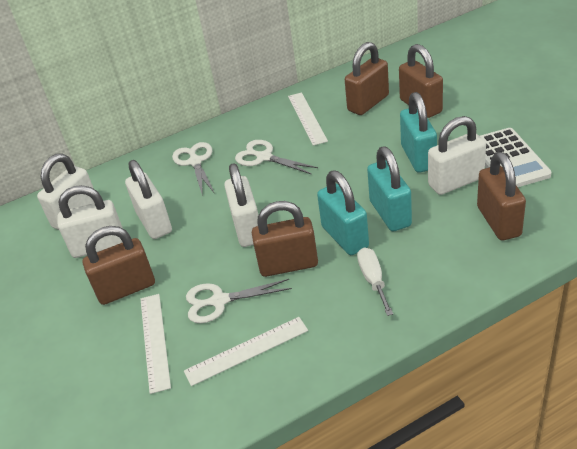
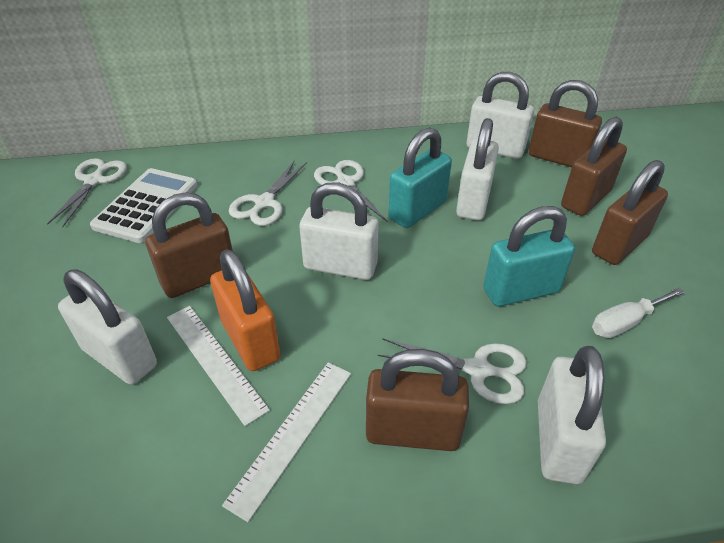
orange padlock: 0 -> 1
turquoise padlock: 3 -> 2
white ruler: 3 -> 2
white scissors: 3 -> 4

